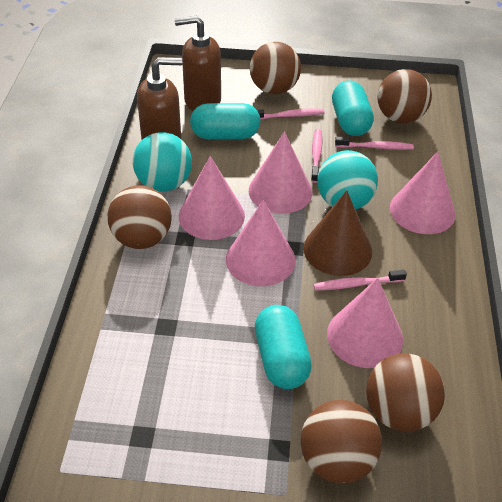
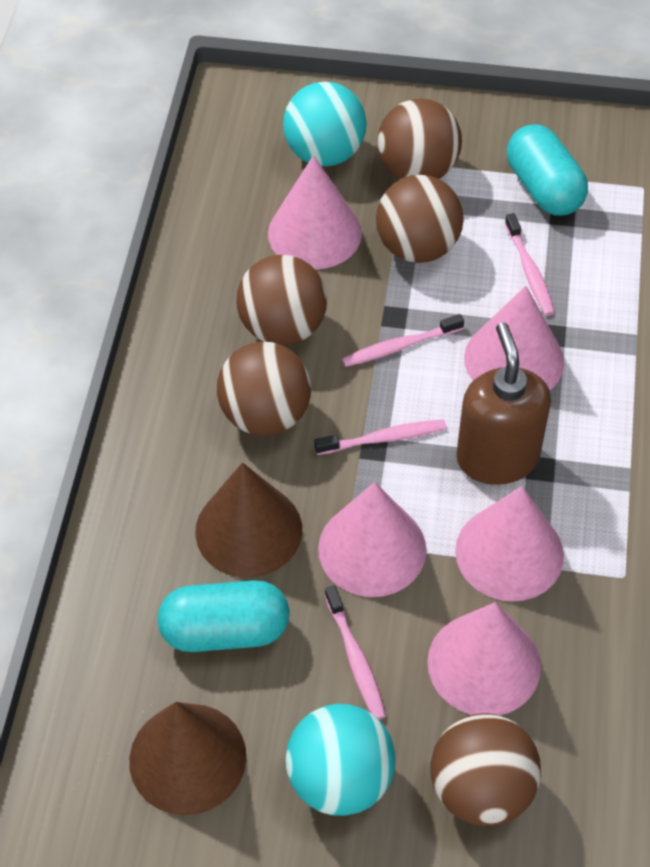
brown cone: 1 -> 2
brown soap dispenser: 2 -> 1
turquoise capsule: 3 -> 2

